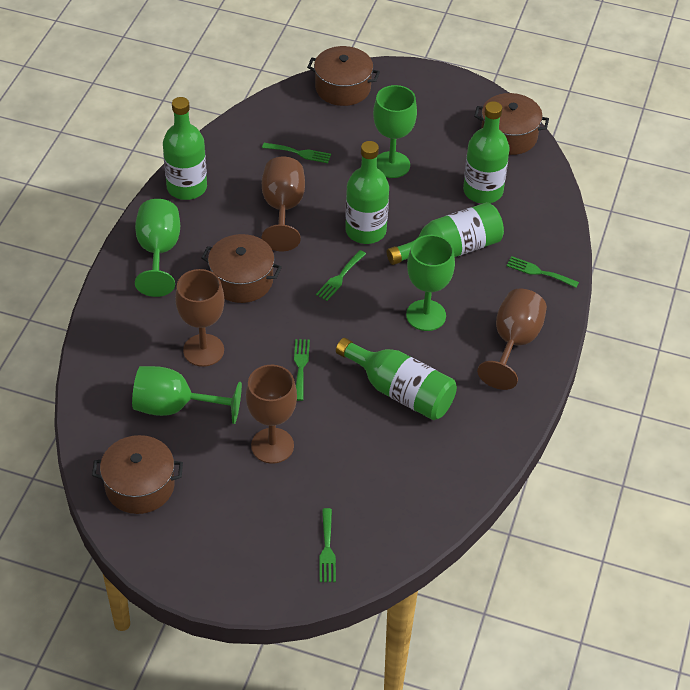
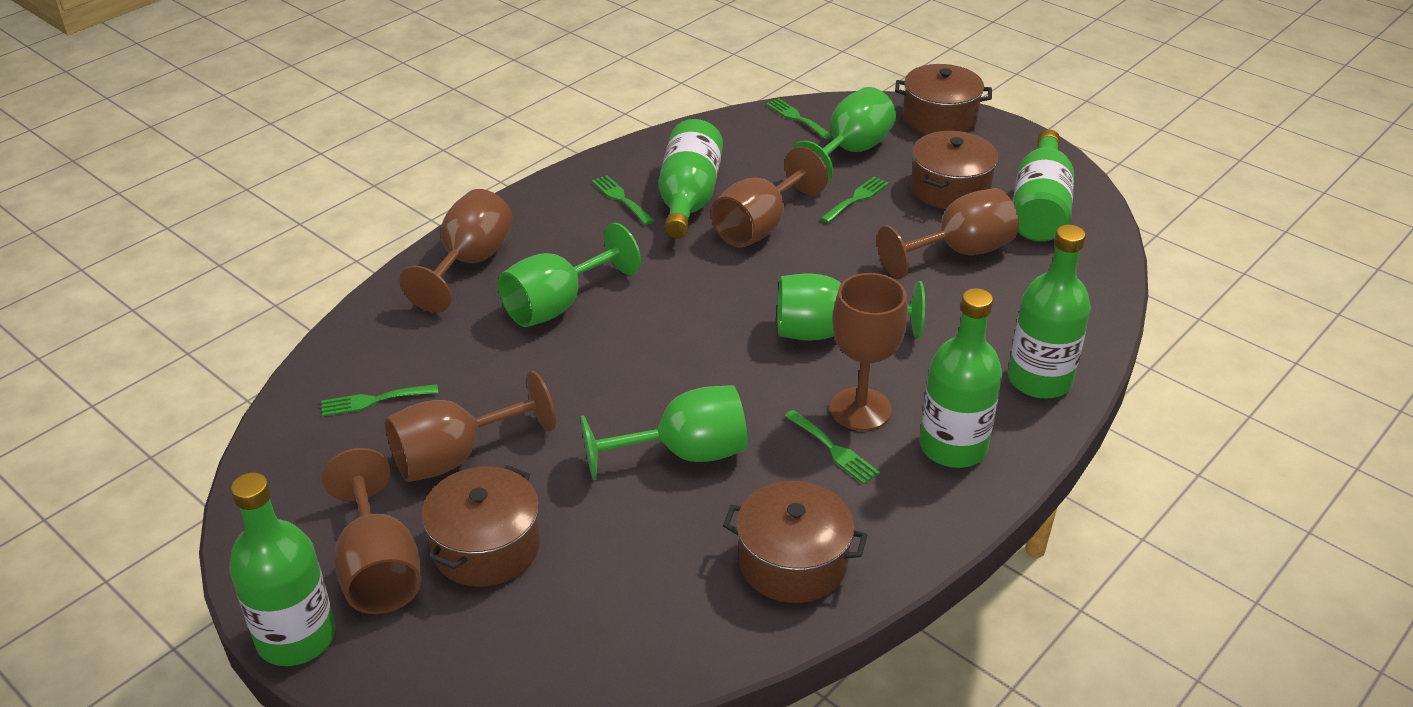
brown goblet: 4 -> 6

